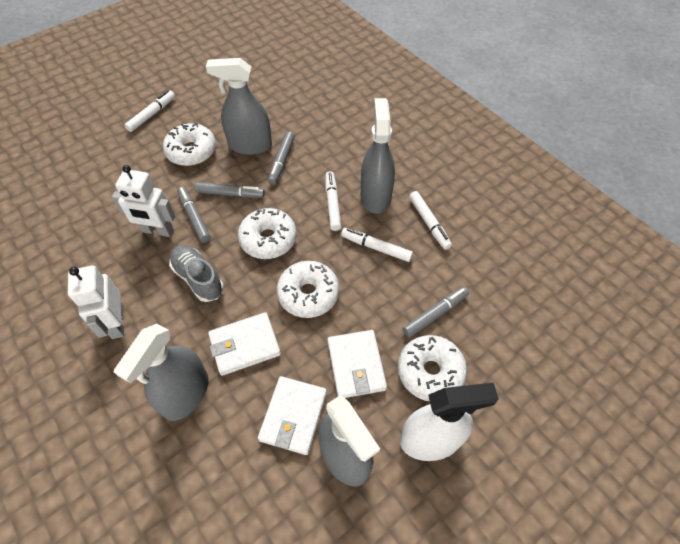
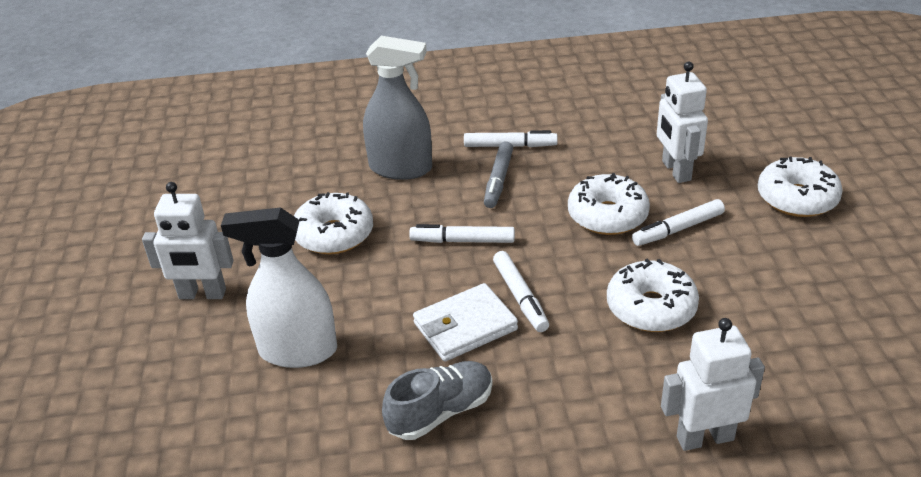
grey marker: 4 -> 1
grey spray bottle: 4 -> 1
white robot: 2 -> 3
white wallet: 3 -> 1

